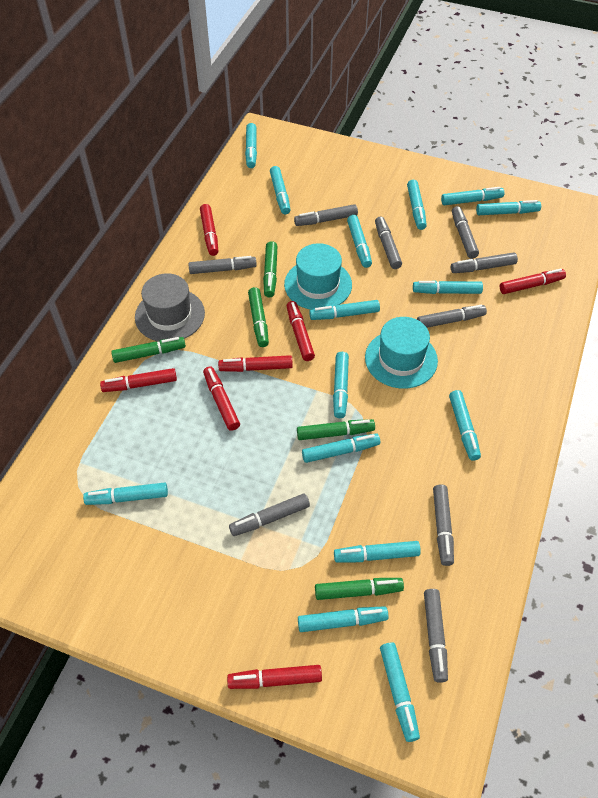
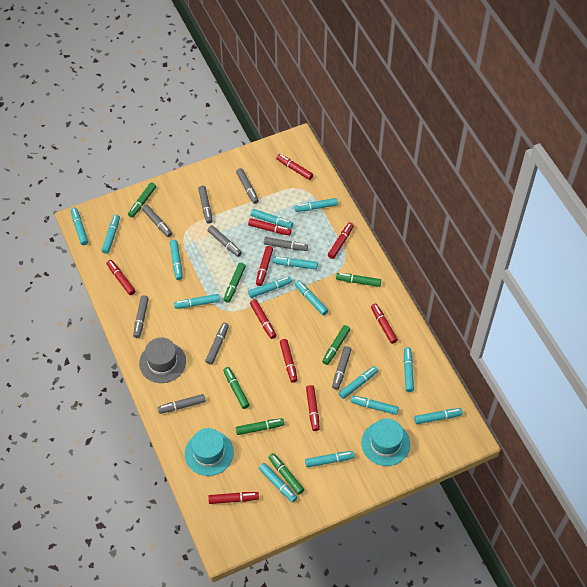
green marker: 5 -> 7
red marker: 7 -> 10

